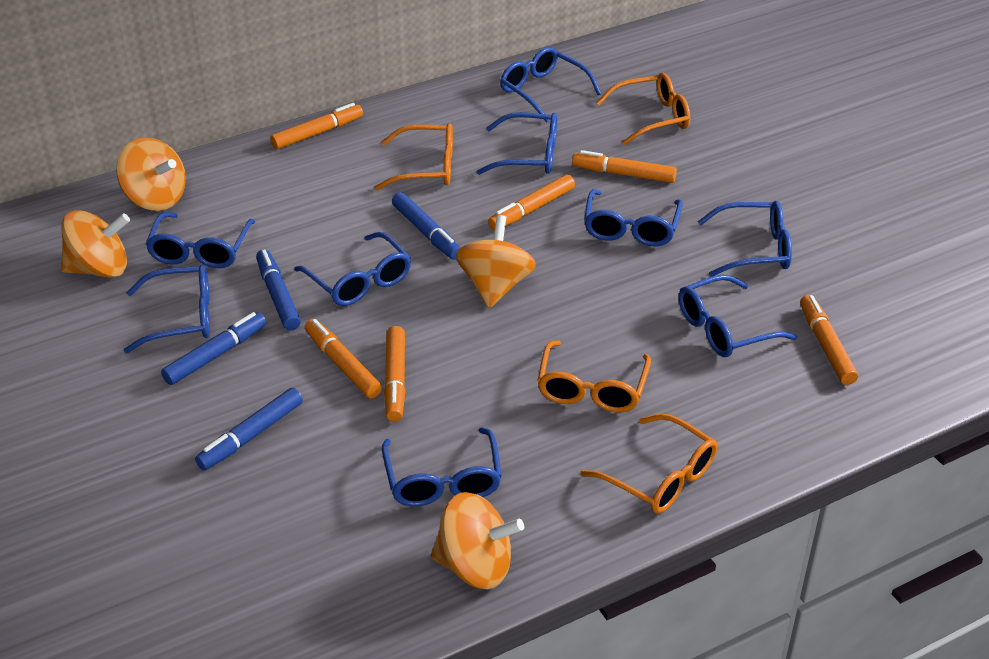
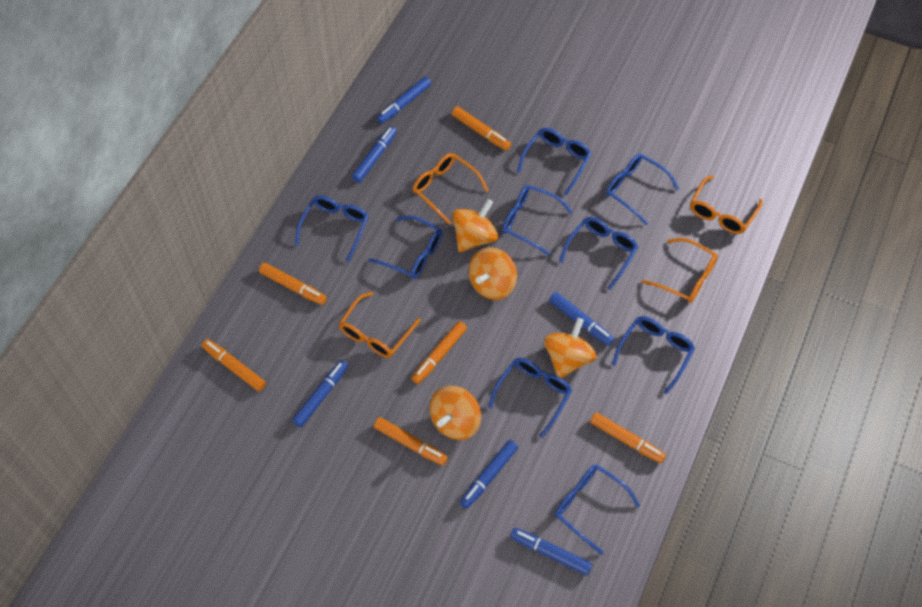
blue marker: 4 -> 6

